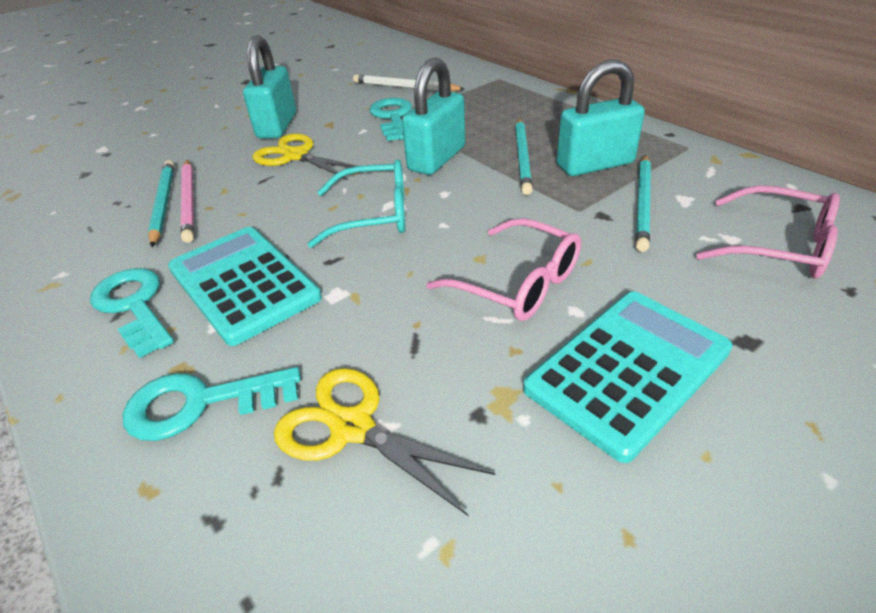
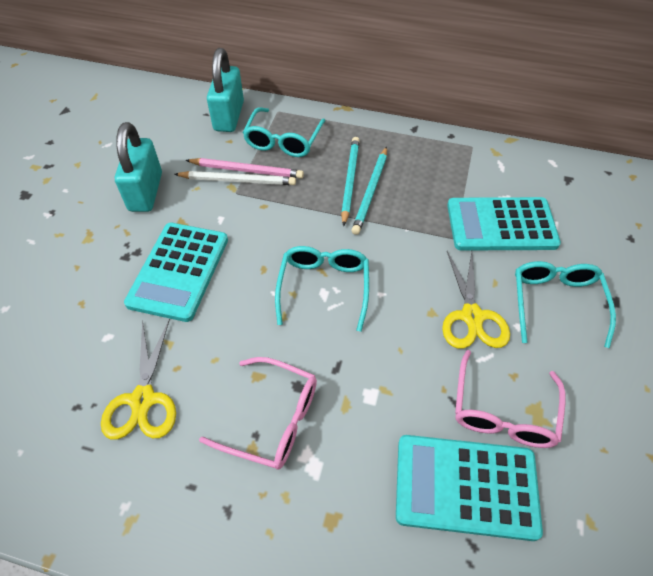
turquoise calculator: 2 -> 3
turquoise glasses: 1 -> 3
turquoise key: 3 -> 0
turquoise padlock: 3 -> 2
turquoise pencil: 3 -> 2

